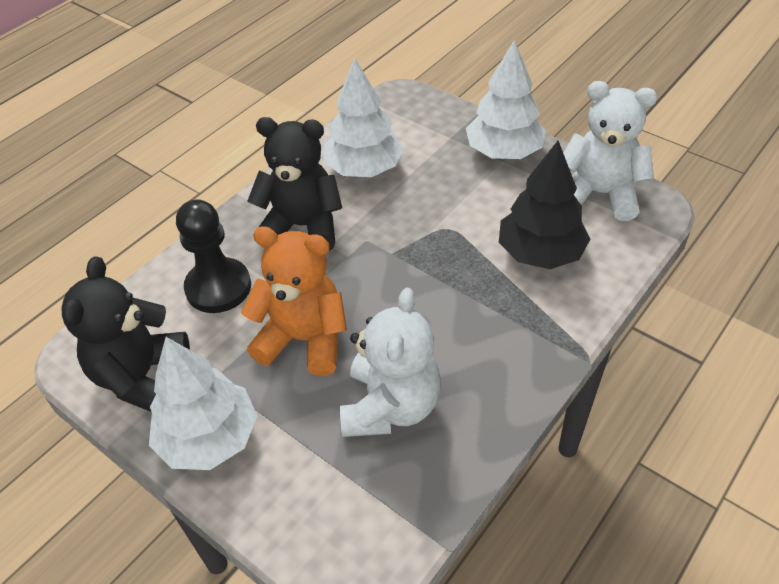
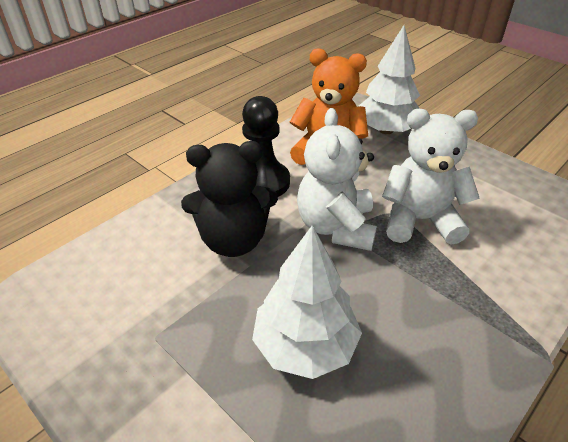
black teddy bear: 2 -> 1
black tree: 1 -> 0
white tree: 3 -> 2

